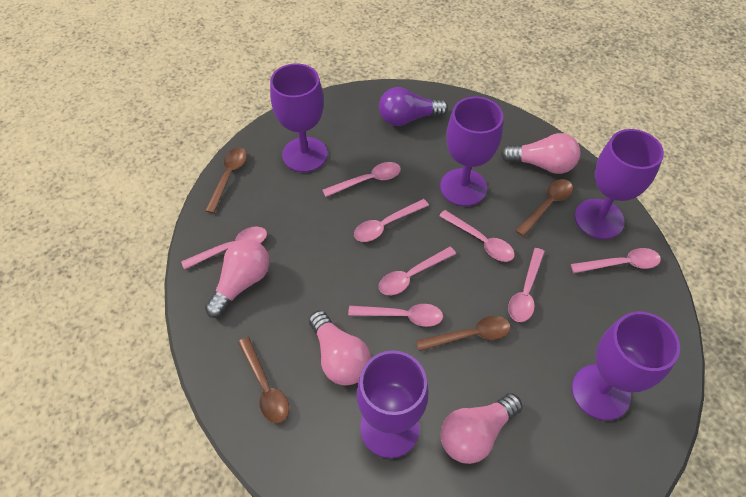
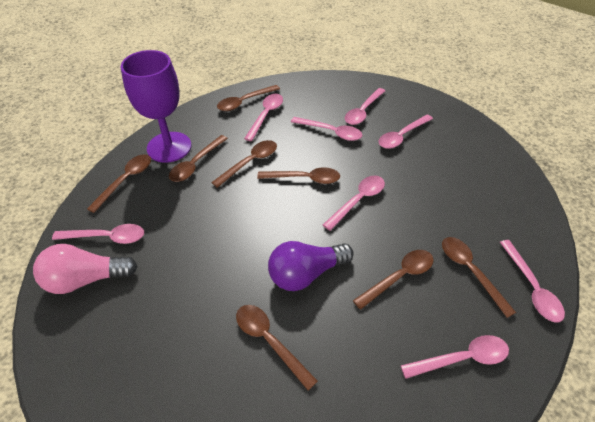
brown spoon: 4 -> 8
pink light bulb: 4 -> 1
purple goblet: 5 -> 1

